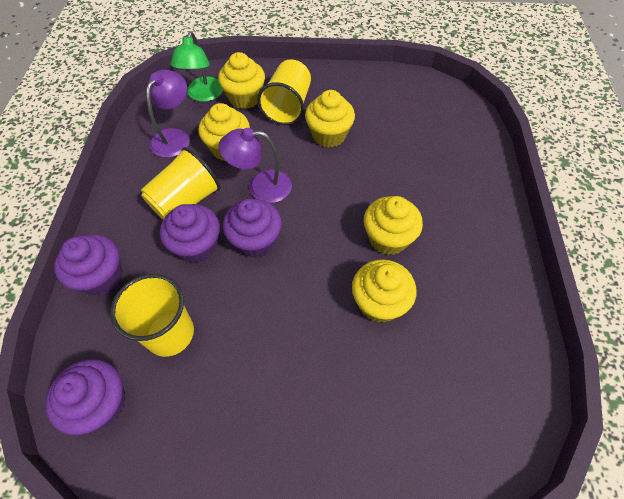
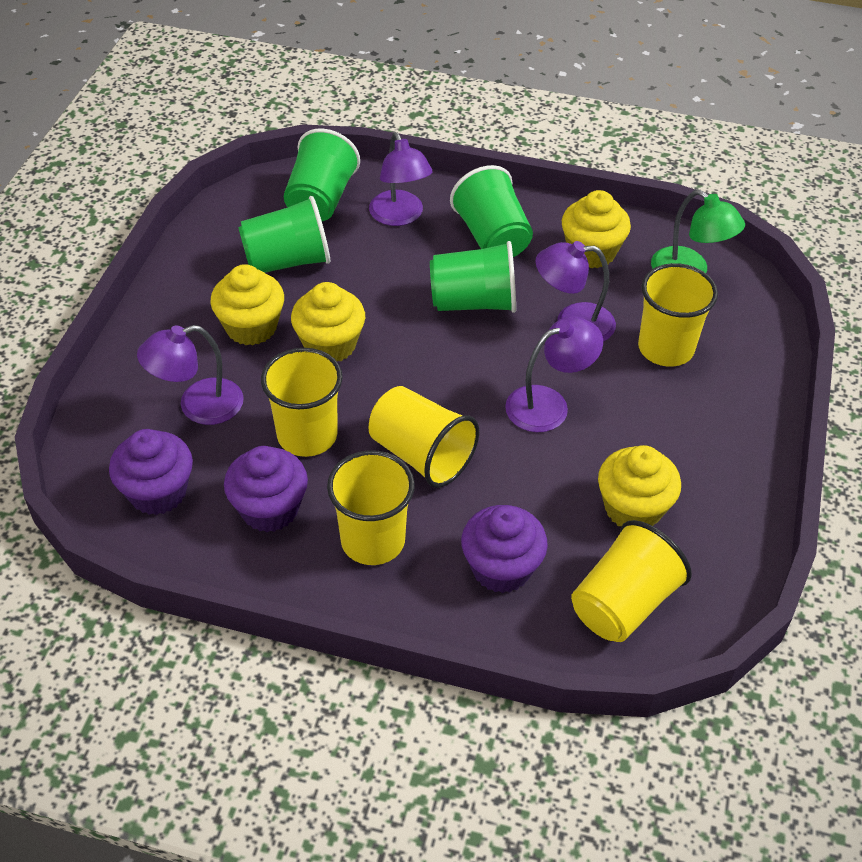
green cup: 0 -> 4
purple cupcake: 4 -> 3
purple lamp: 2 -> 4
yellow cup: 3 -> 5
yellow cupcake: 5 -> 4

